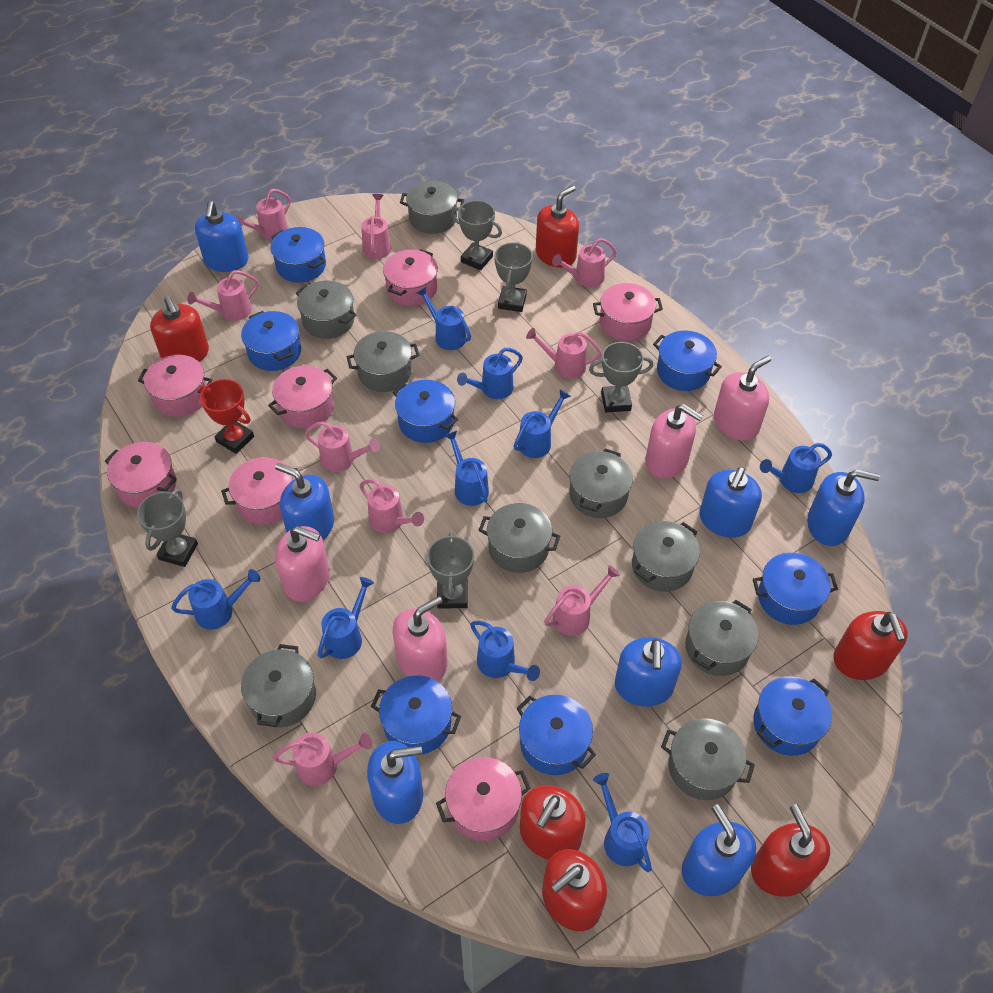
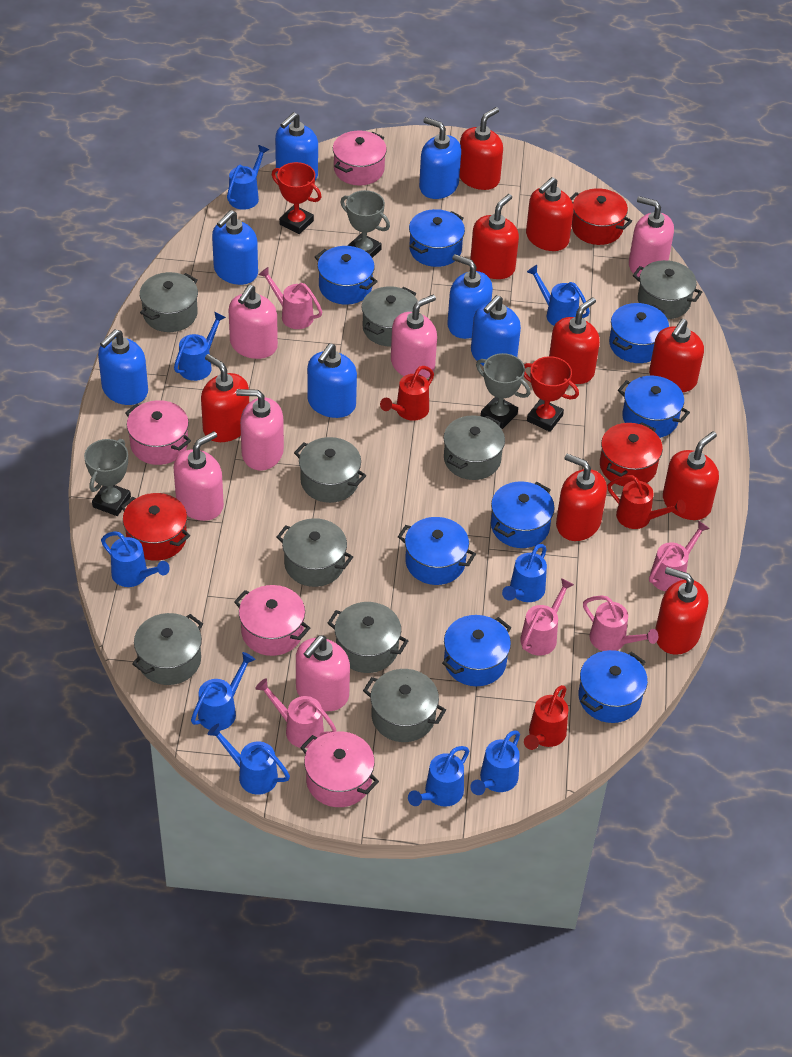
grey trophy: 5 -> 3
pink pot: 7 -> 4
pink soap dispenser: 4 -> 6
pink watering can: 9 -> 5
red pot: 0 -> 3
red soap dispenser: 6 -> 9
red trophy: 1 -> 2
red watering can: 0 -> 3

